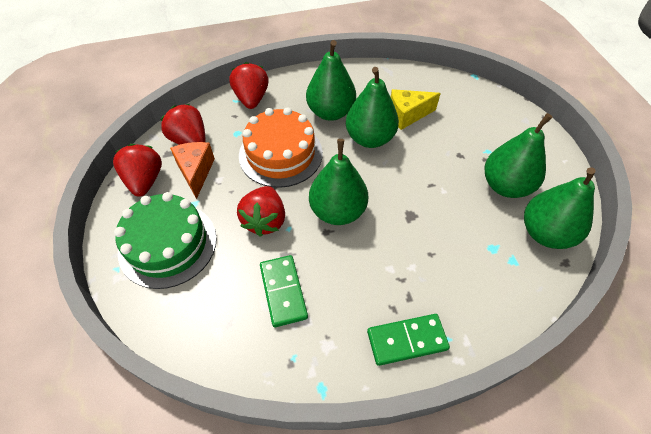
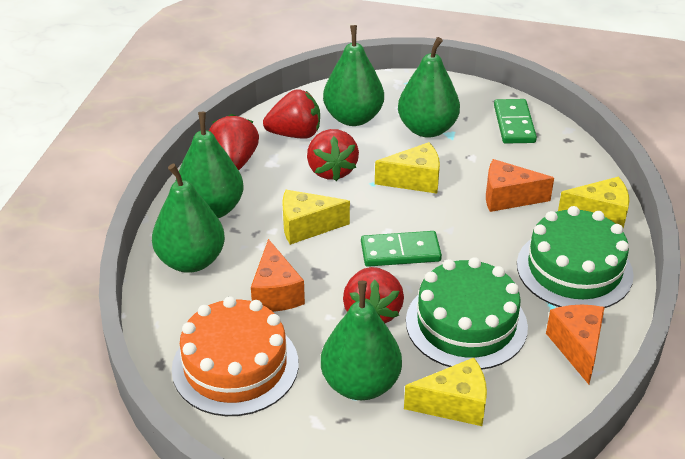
green cake: 1 -> 2
orange cheese: 1 -> 3
yellow cheese: 1 -> 4

